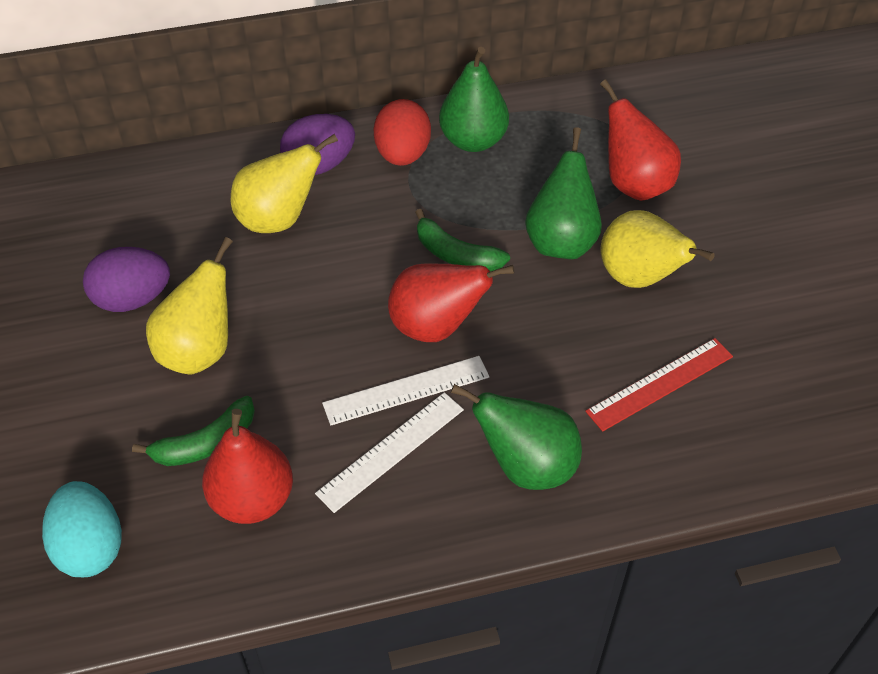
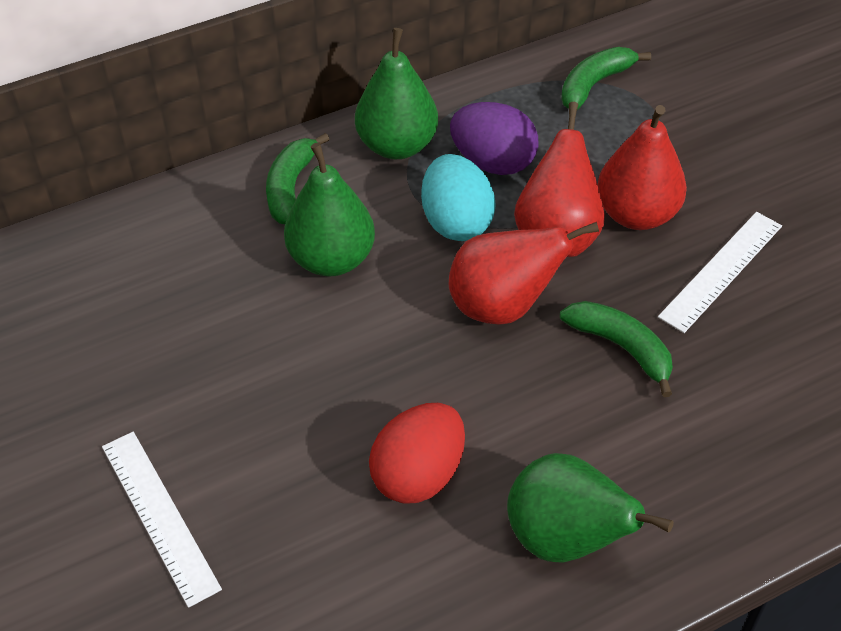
green banana: 2 -> 3
purple egg: 2 -> 1
red ruler: 1 -> 0
yellow pear: 3 -> 0

